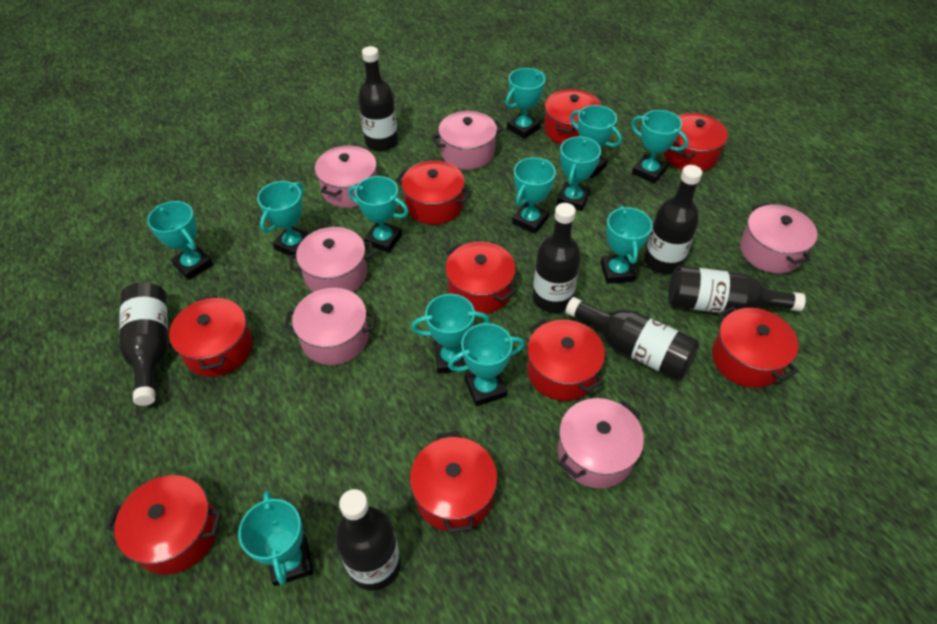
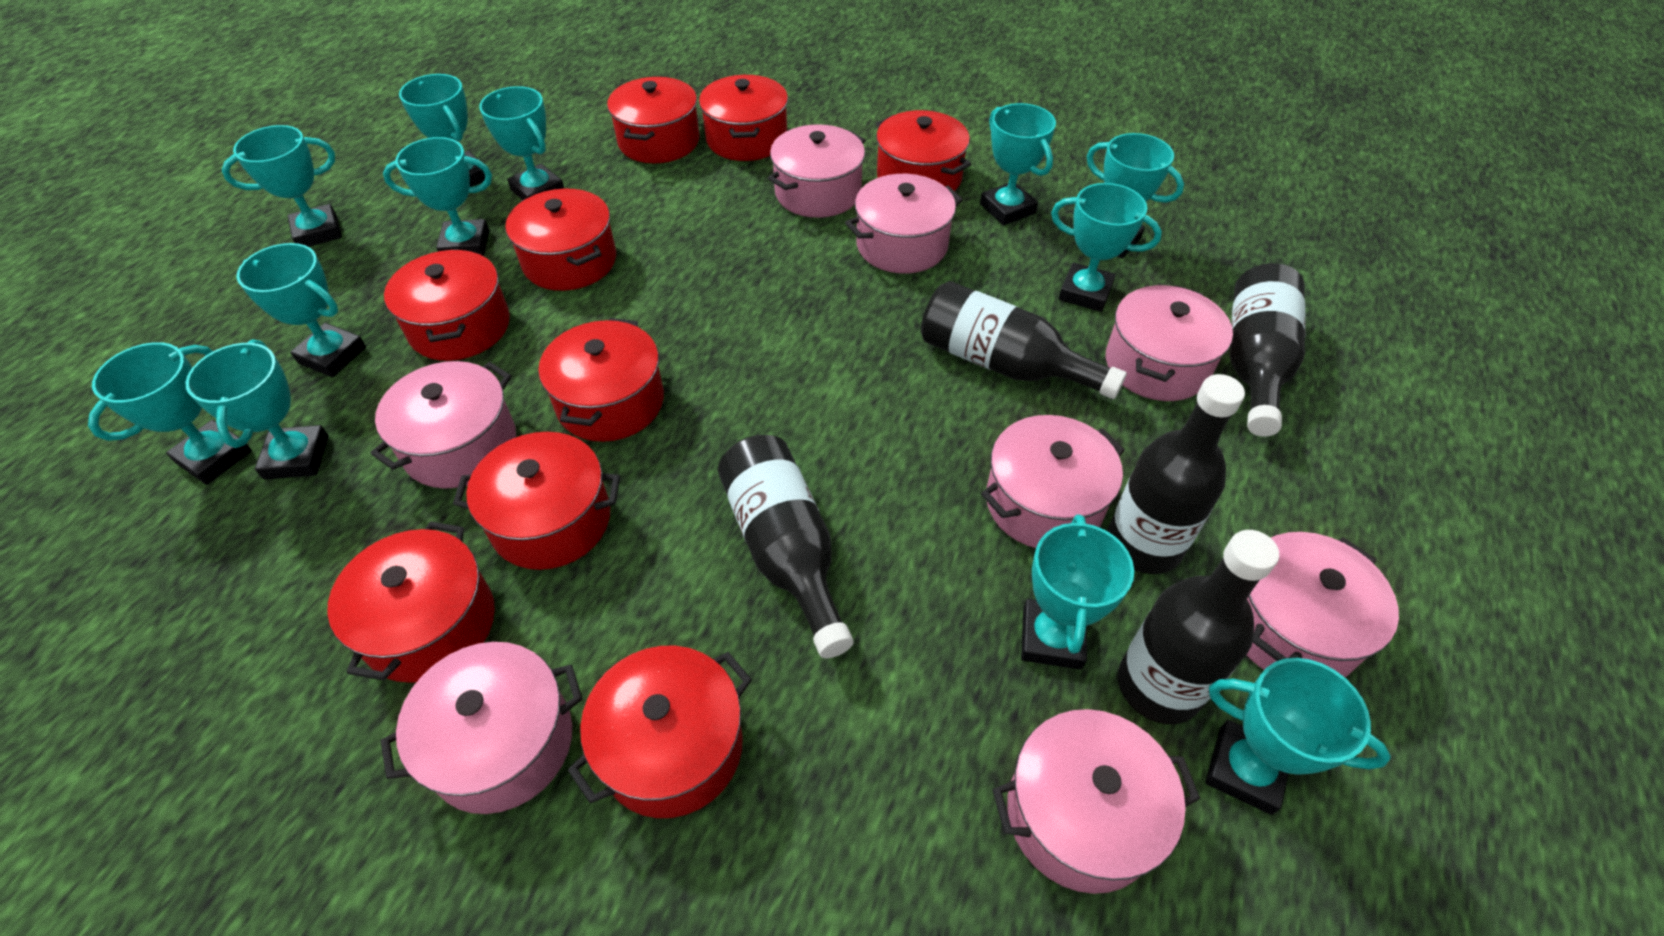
black bottle: 7 -> 5
pink pot: 6 -> 8

